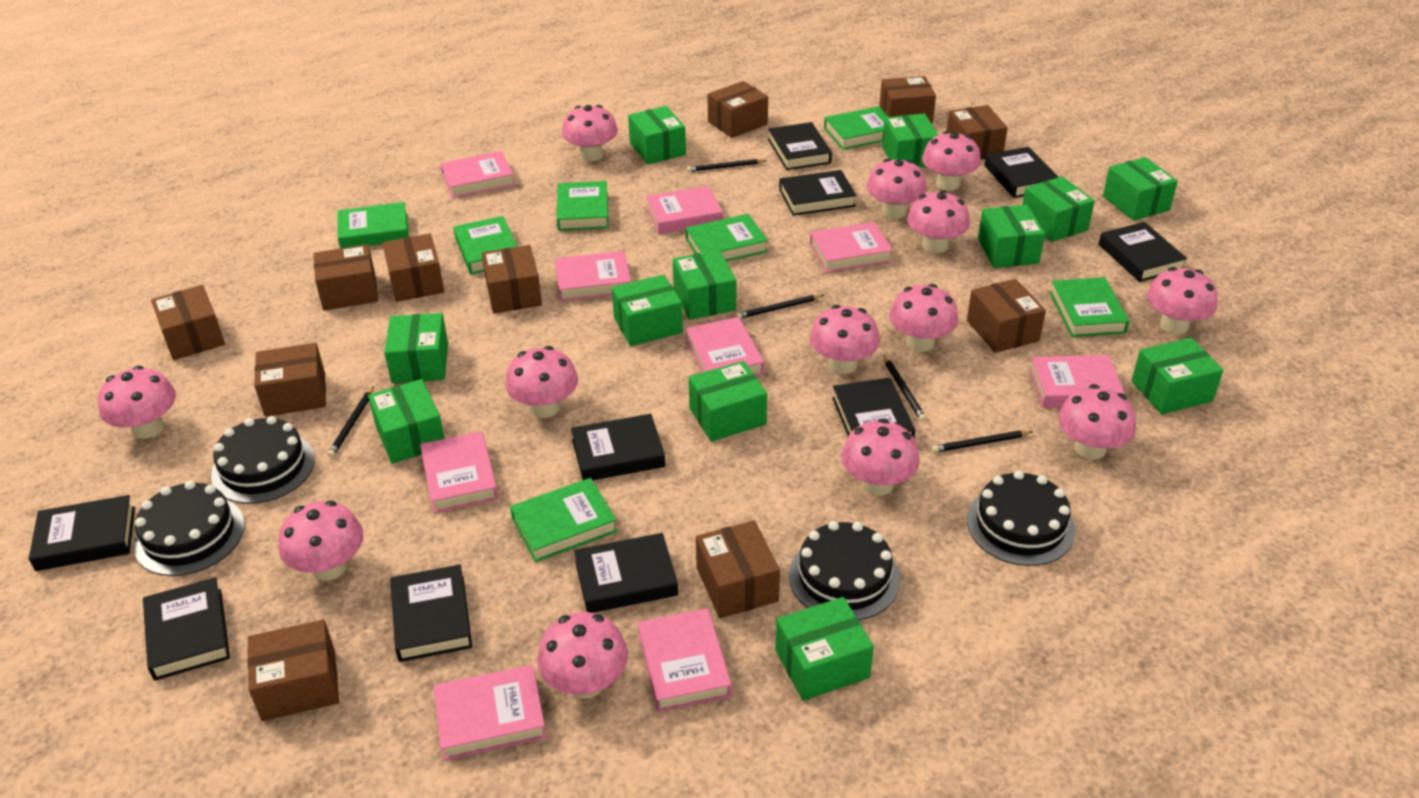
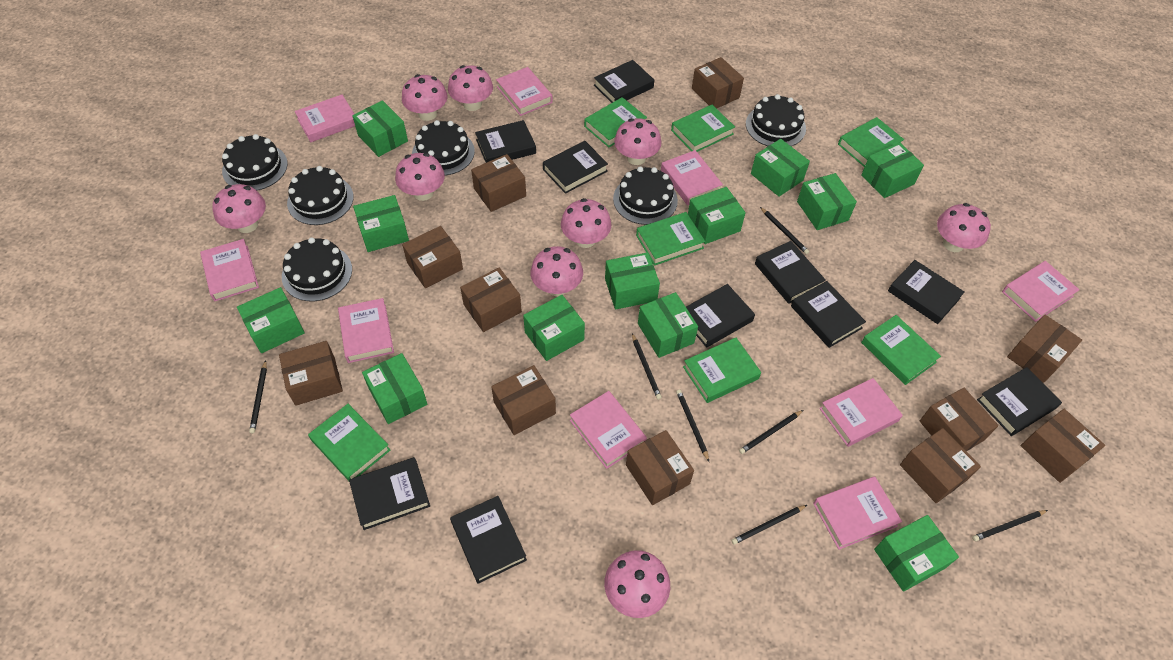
black cake: 4 -> 6
black pencil: 5 -> 7
pink mushroom: 13 -> 9

